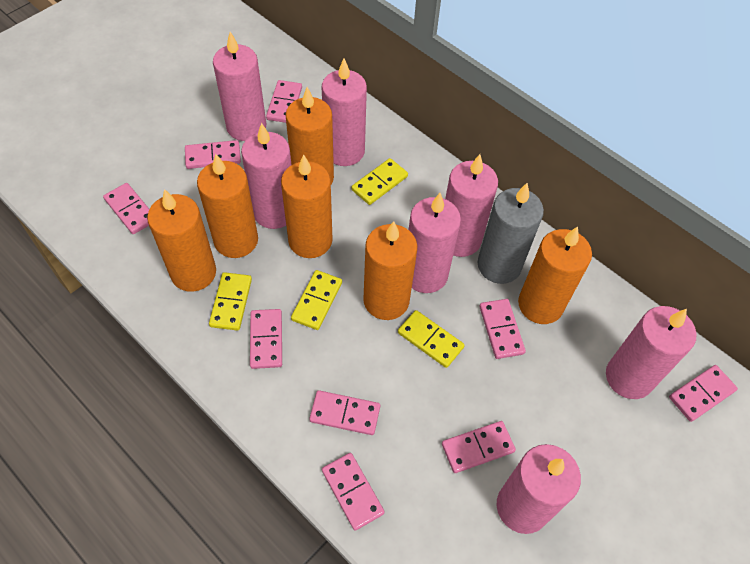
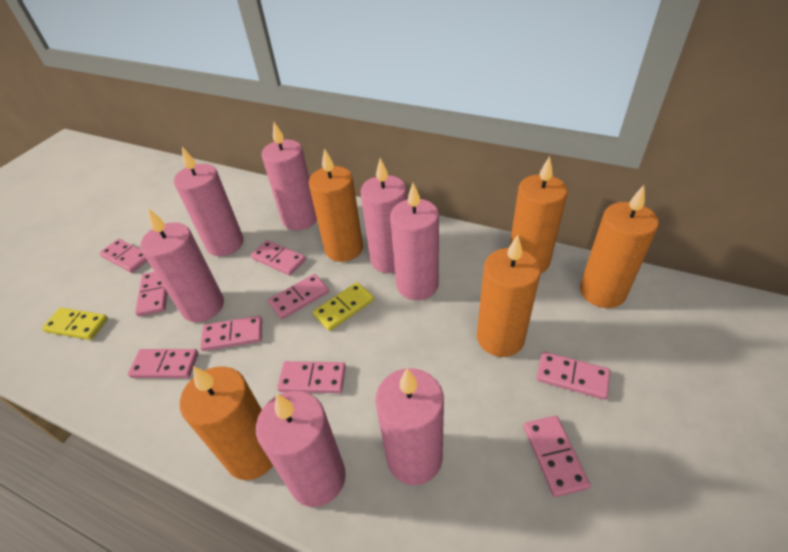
grey candle: 1 -> 0
orange candle: 6 -> 5
yellow domino: 4 -> 2

